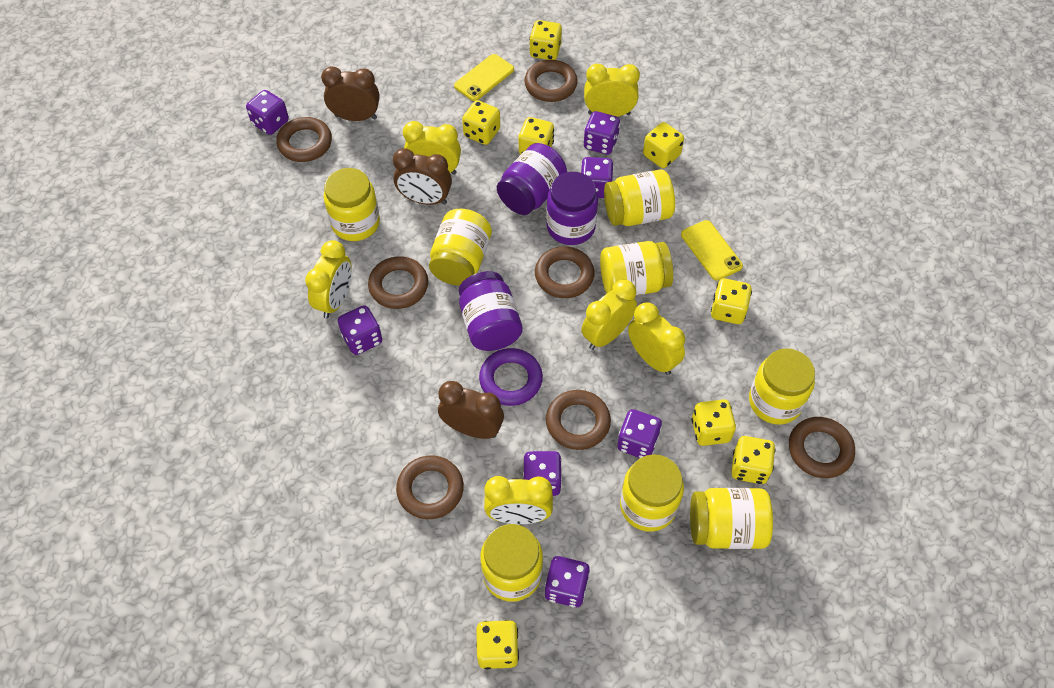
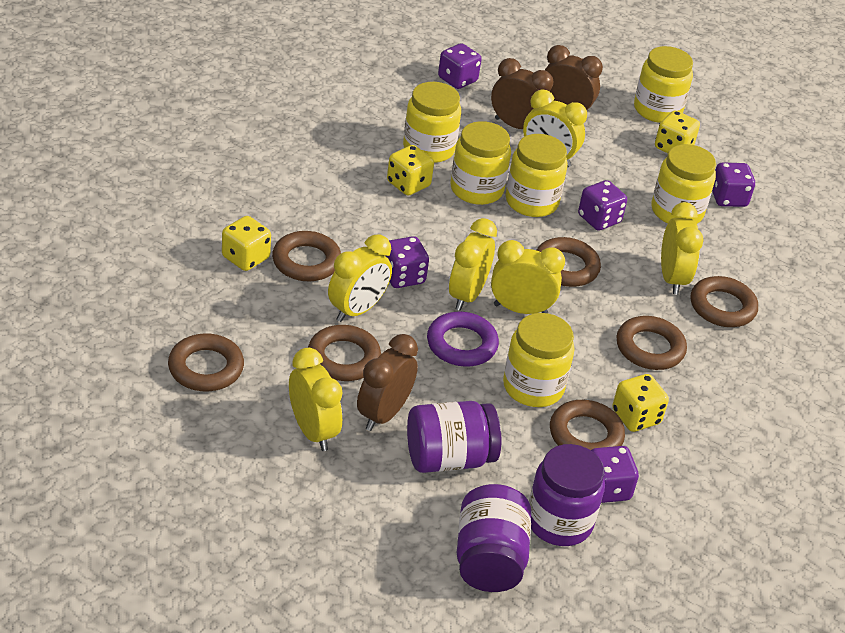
purple dice: 7 -> 5
yellow dice: 8 -> 4
yellow jar: 8 -> 6
yellow phone: 2 -> 0

